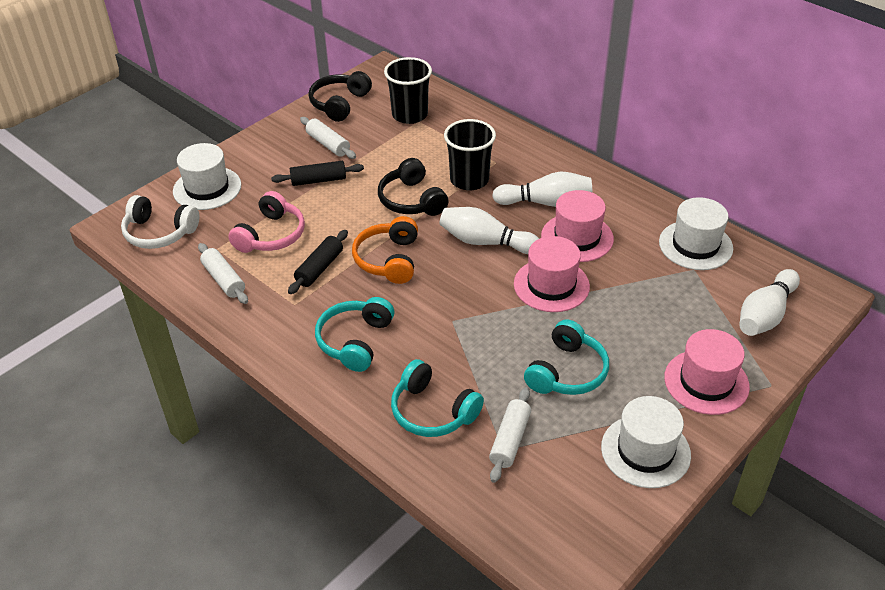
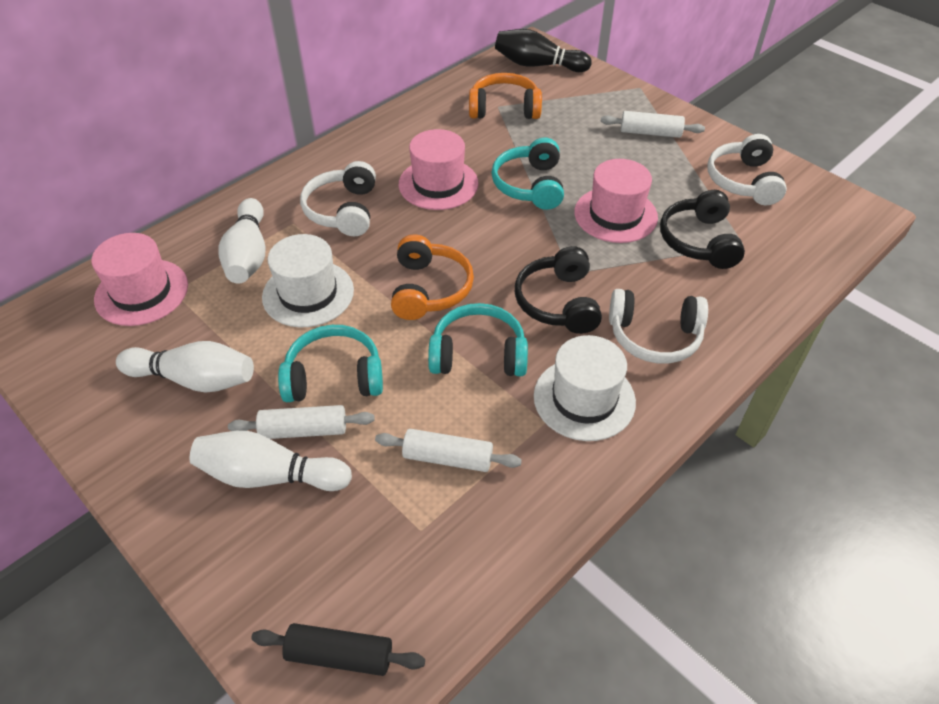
black bowling pin: 0 -> 1
black cup: 2 -> 0
black rolling pin: 2 -> 1
orange headphones: 1 -> 2
pink headphones: 1 -> 0
white hat: 3 -> 2
white headphones: 1 -> 3

